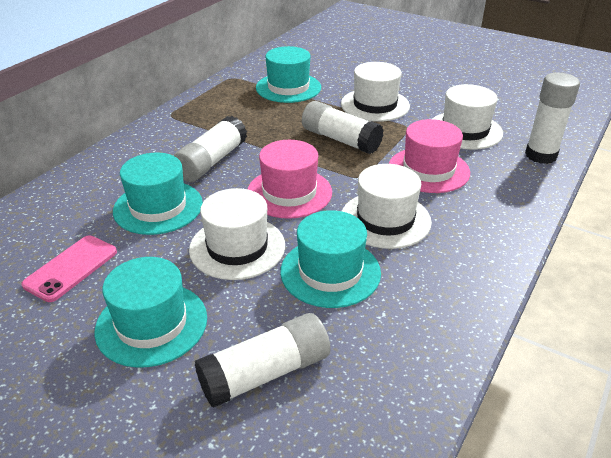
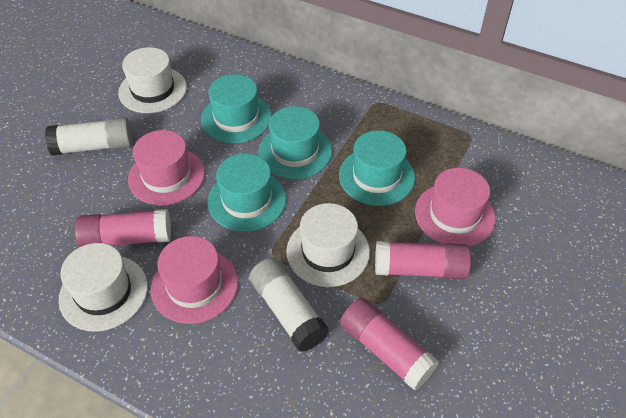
pink glue stick: 0 -> 3
pink hat: 2 -> 3
pink phone: 1 -> 0
white glue stick: 4 -> 2
white hat: 4 -> 3

